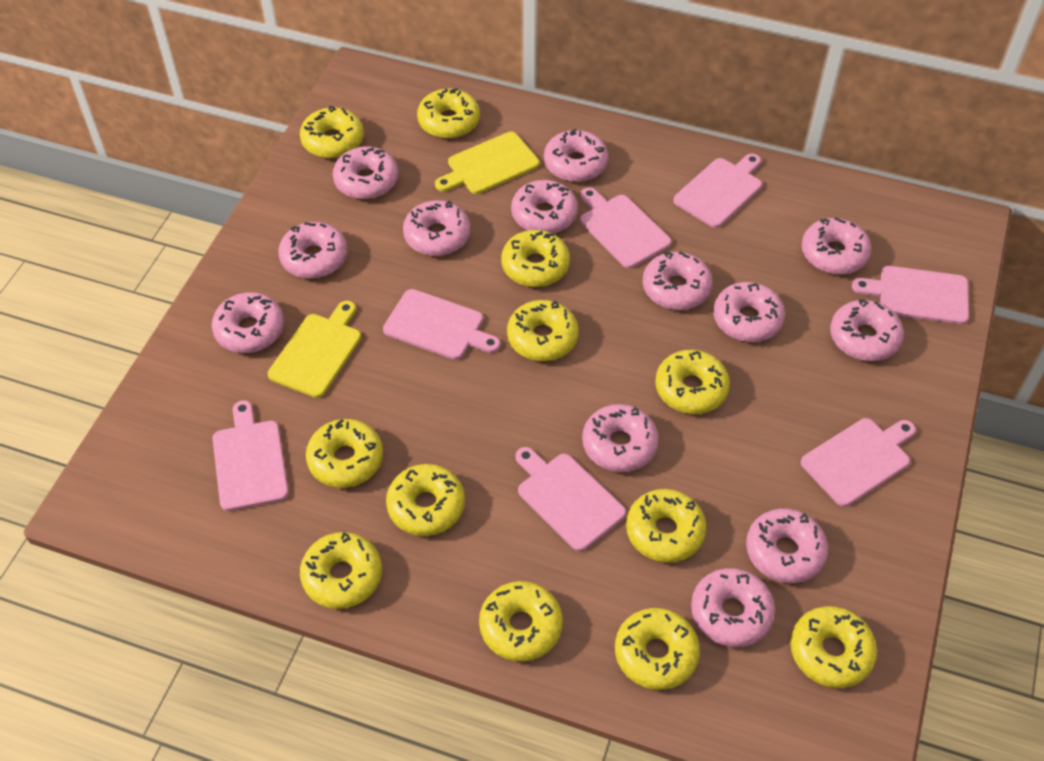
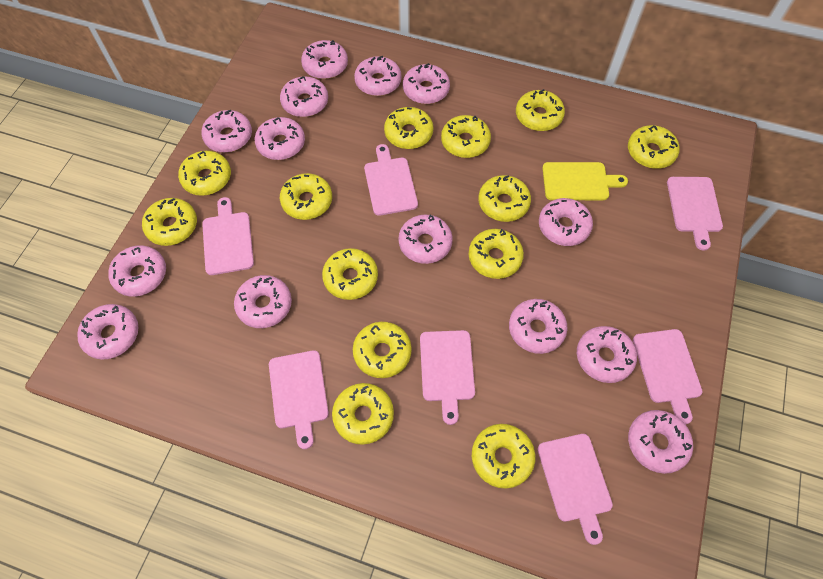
pink donut: 13 -> 14
yellow cutting board: 2 -> 1
yellow donut: 12 -> 13

